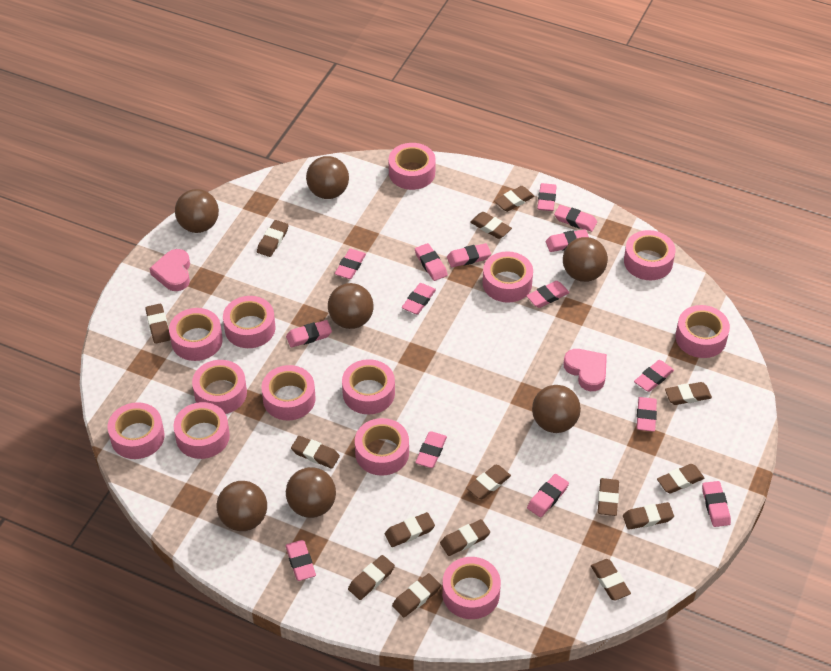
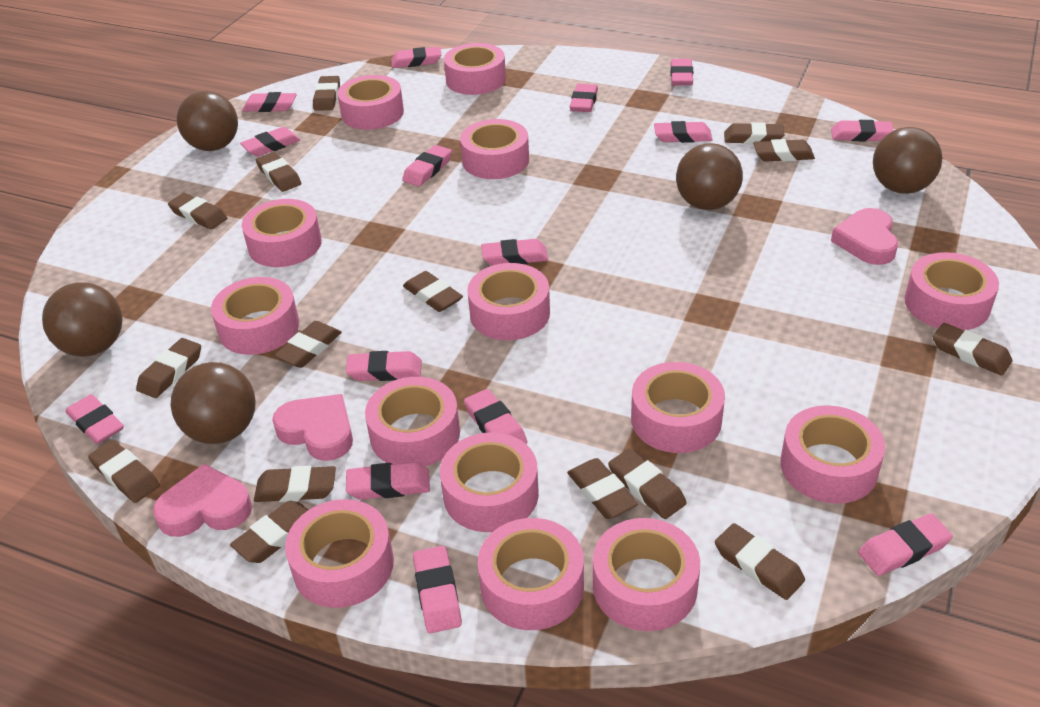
brown ball: 7 -> 5
pink heart: 2 -> 3
pink tape: 13 -> 14

